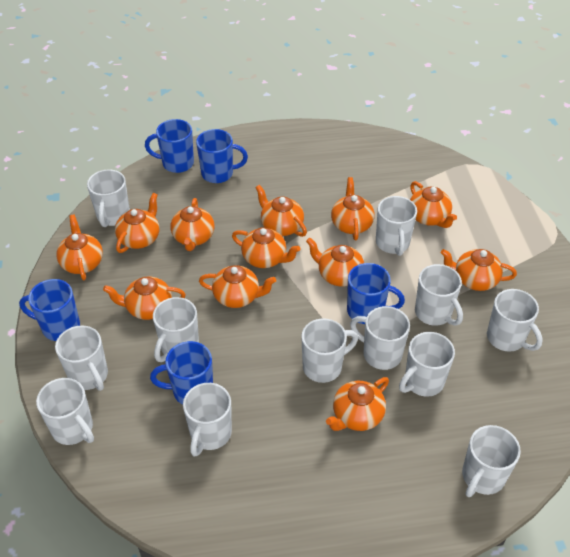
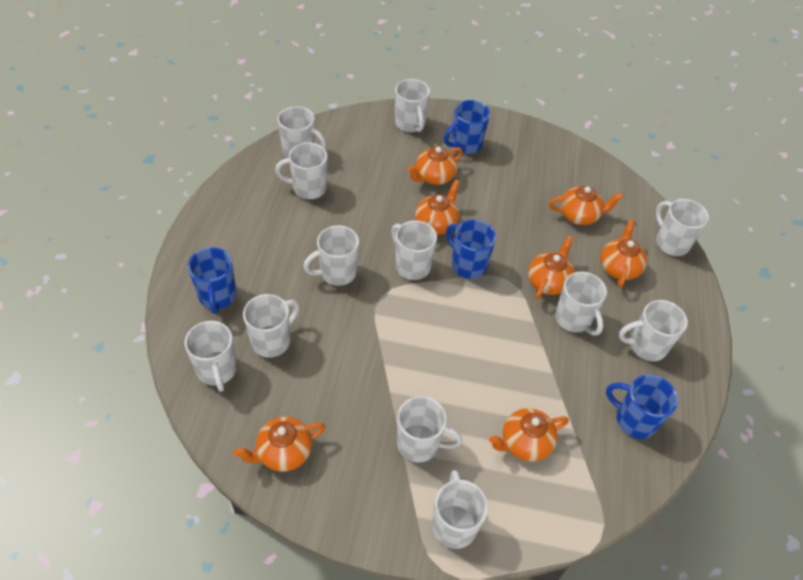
blue mug: 5 -> 4
orange teapot: 12 -> 7

